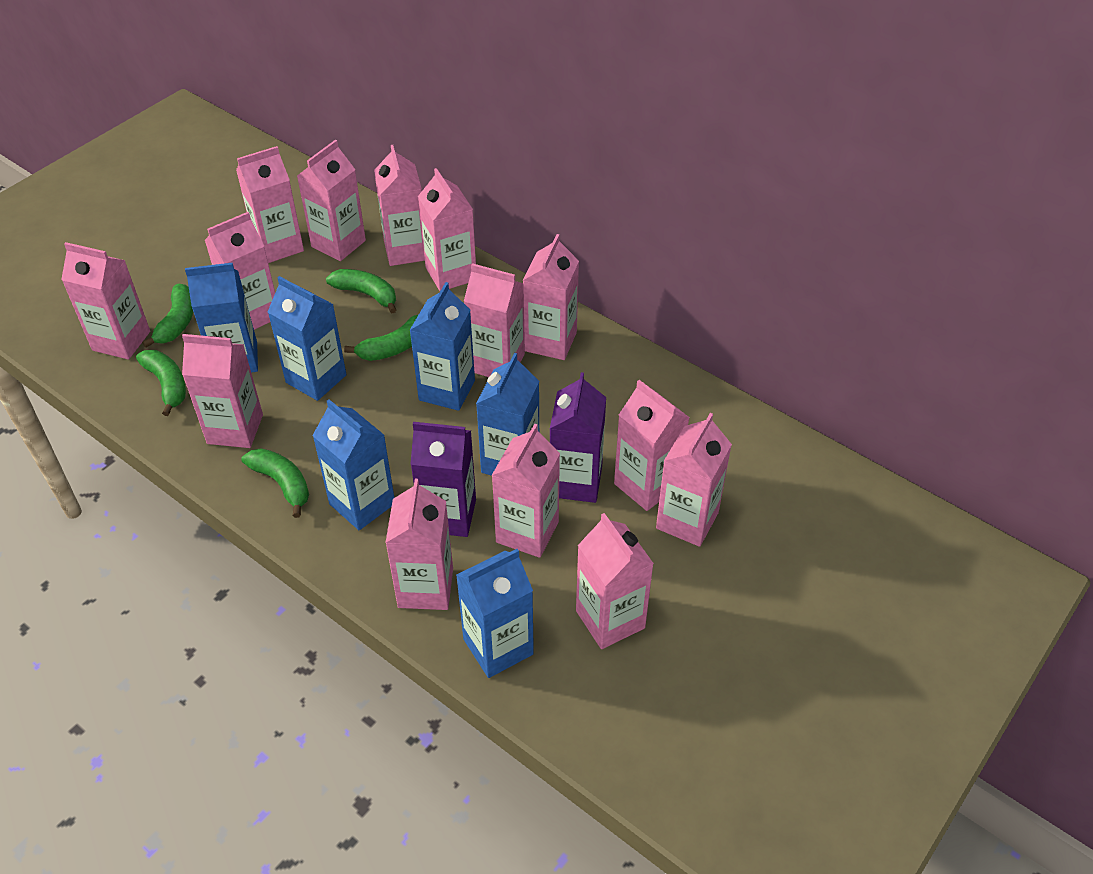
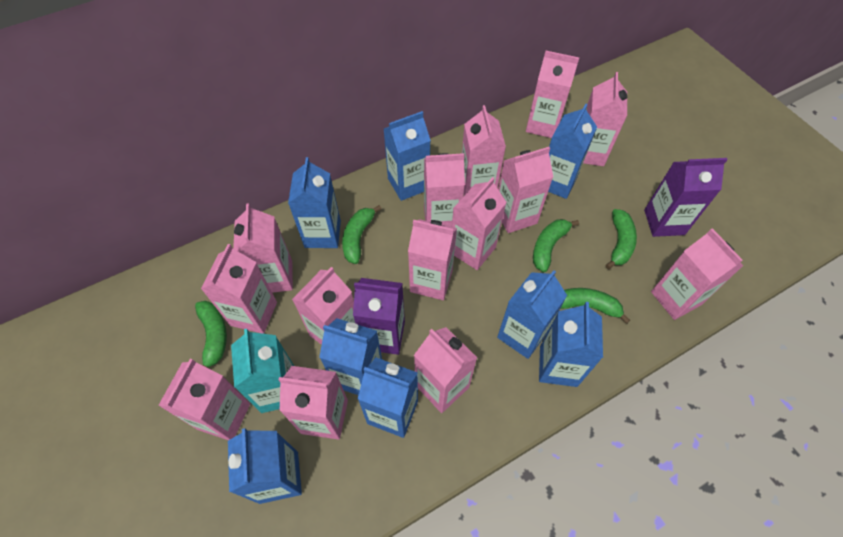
blue carton: 6 -> 8
turquoise carton: 0 -> 1

